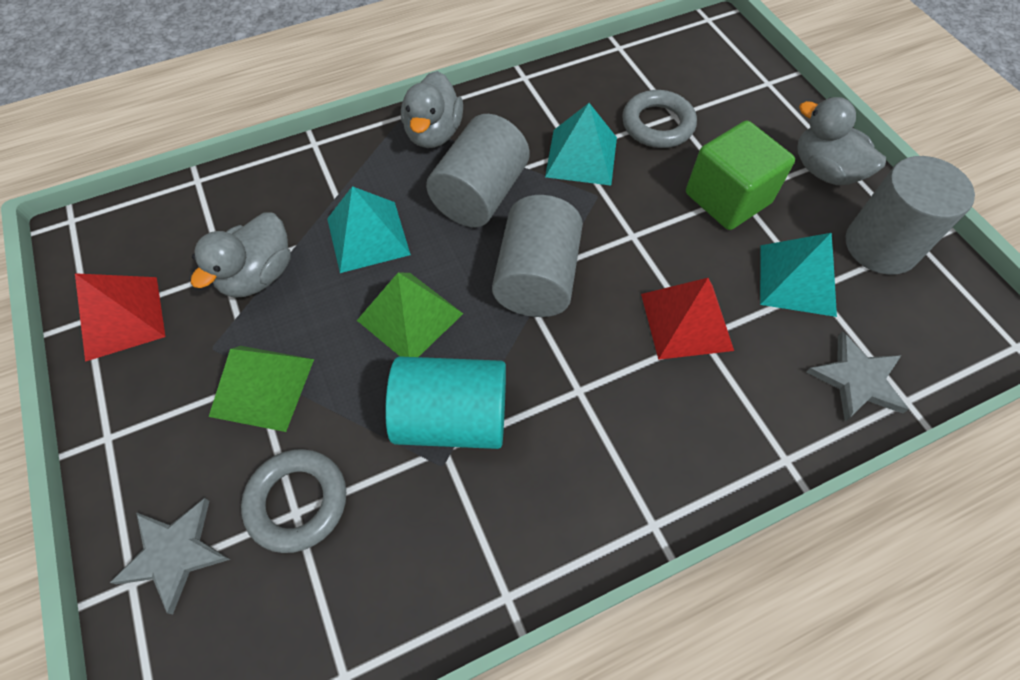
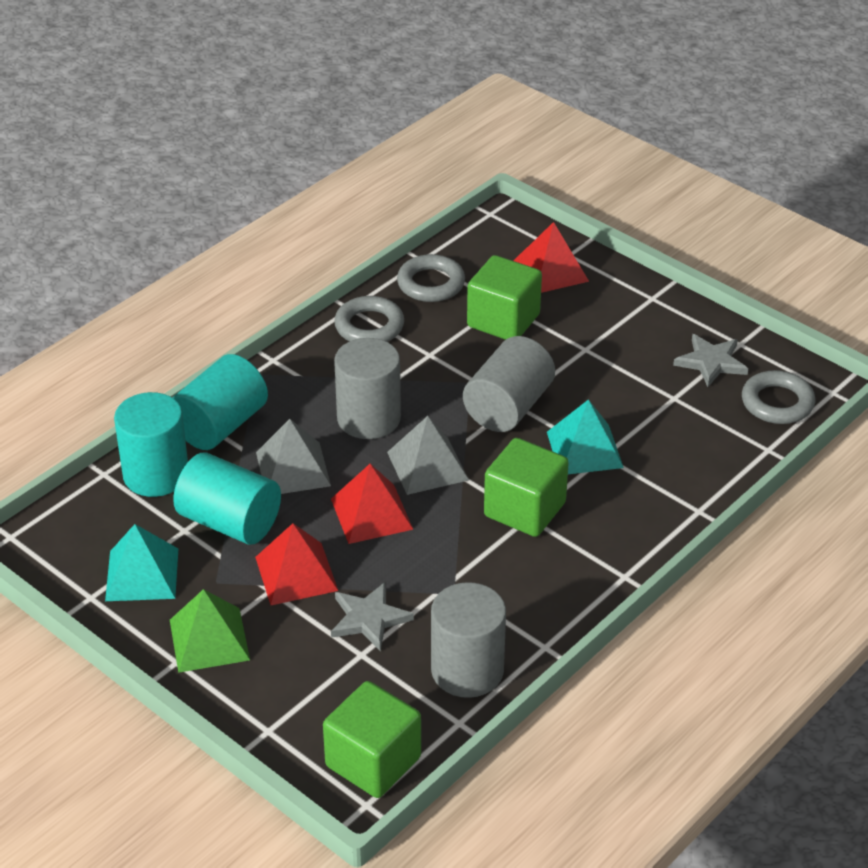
green cube: 1 -> 3
green pyramid: 2 -> 1
grey duck: 3 -> 0
grey pyramid: 0 -> 2
grey ring: 2 -> 3
red pyramid: 2 -> 3
turquoise cylinder: 1 -> 3
turquoise pyramid: 3 -> 2

